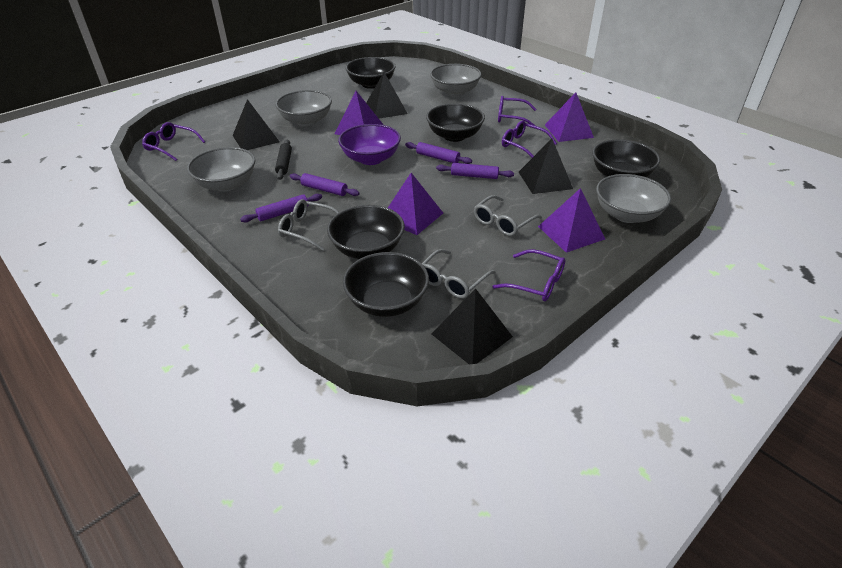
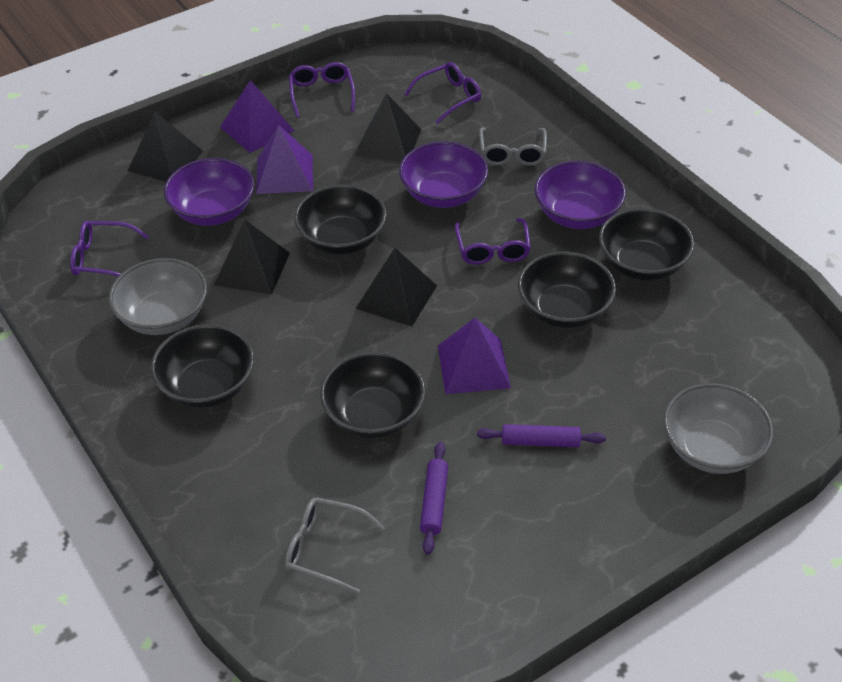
black rolling pin: 1 -> 0
grey bowl: 4 -> 2
grey glasses: 3 -> 2
purple bowl: 1 -> 3
purple pyramid: 4 -> 3
purple rolling pin: 4 -> 2

